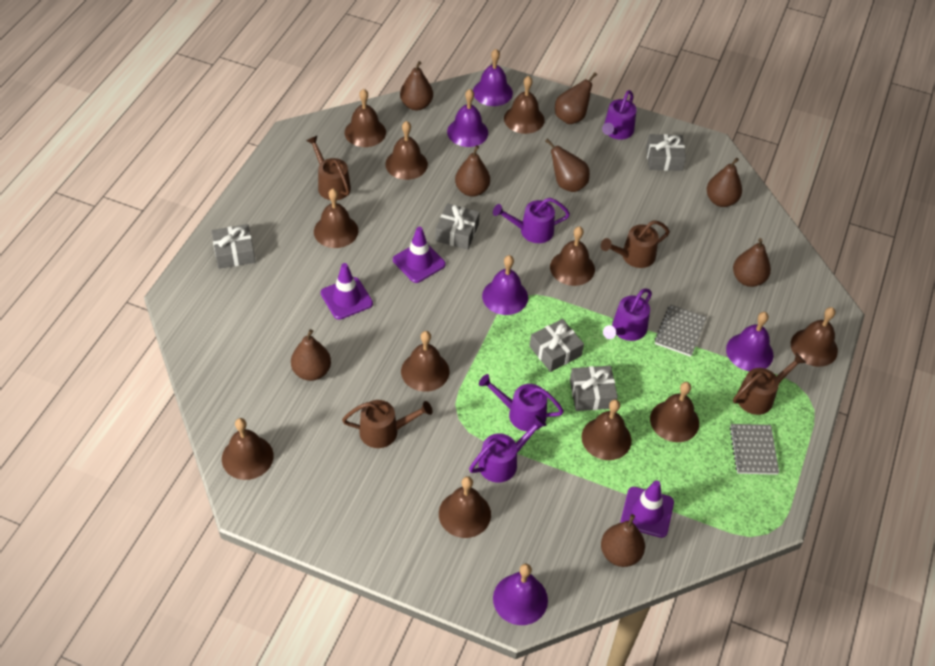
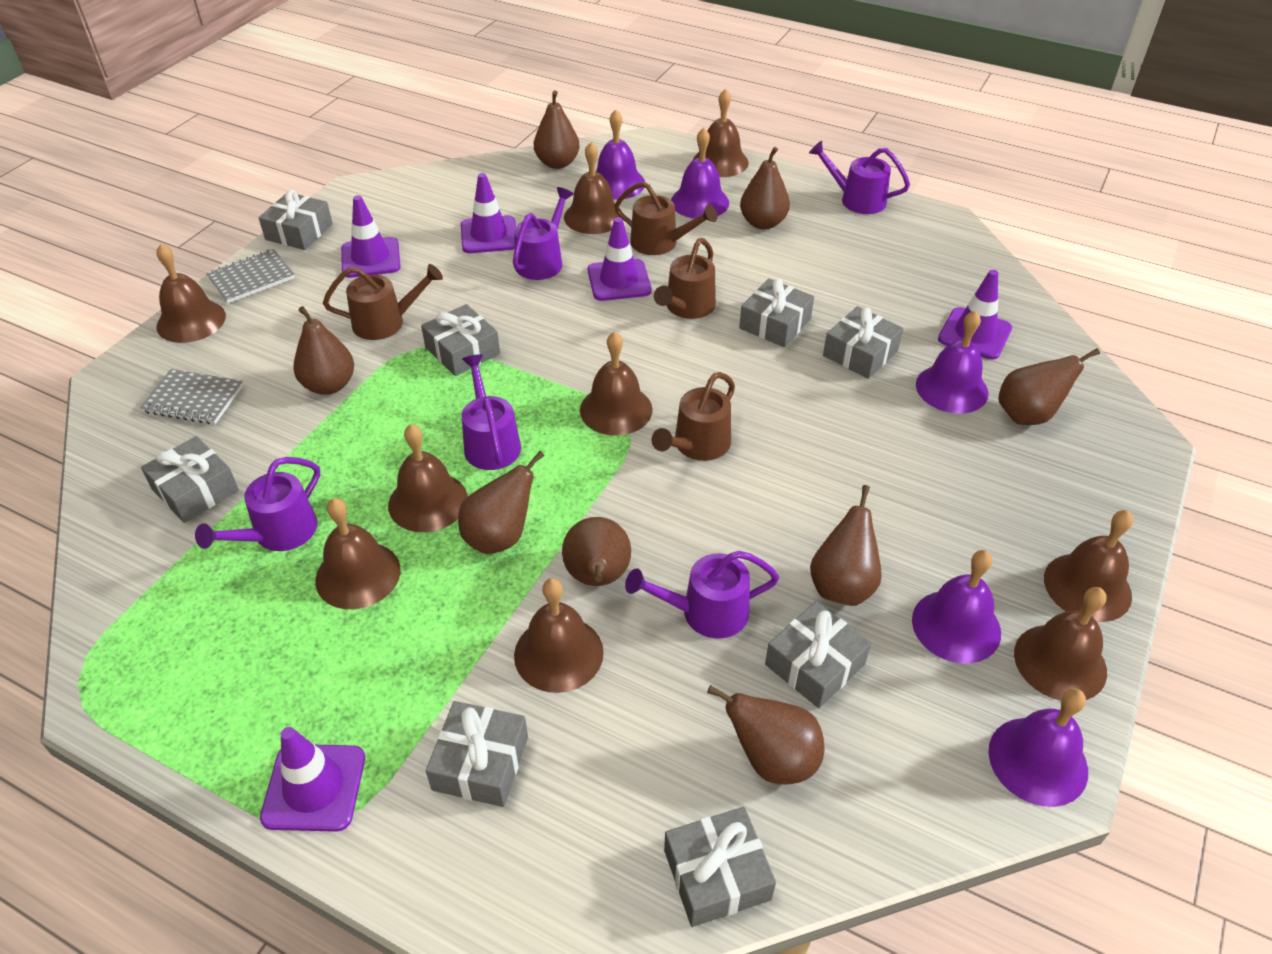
brown bell: 11 -> 9
grey gift: 5 -> 8
purple traffic cone: 3 -> 5

